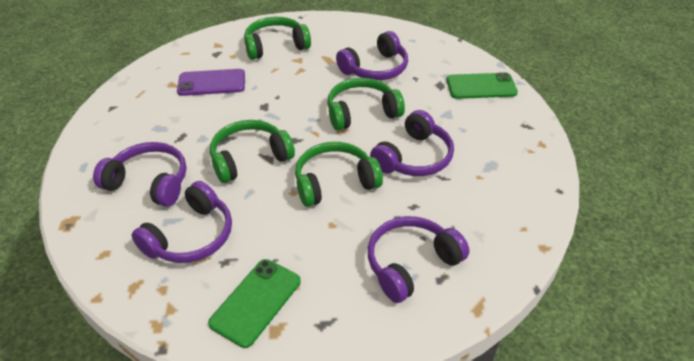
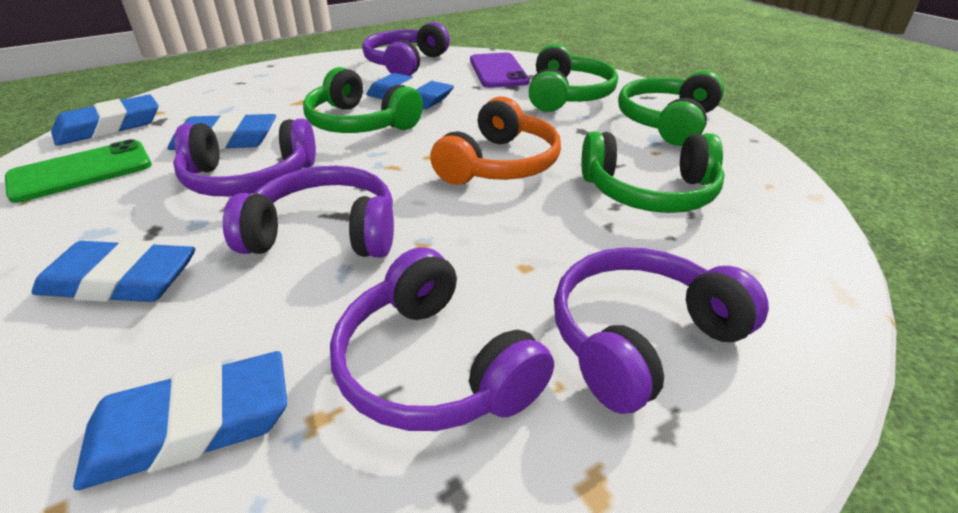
blue eraser: 0 -> 5
green phone: 2 -> 1
orange headphones: 0 -> 1

